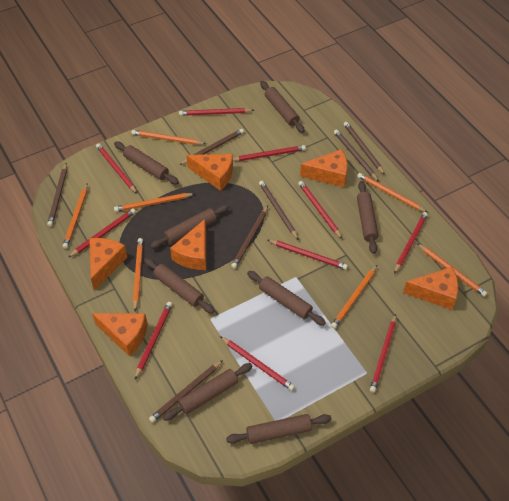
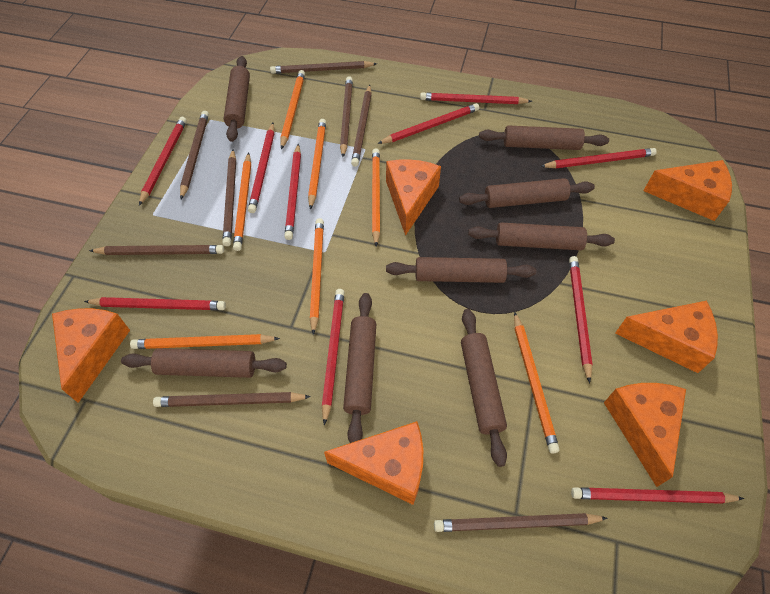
brown pencil: 7 -> 8

